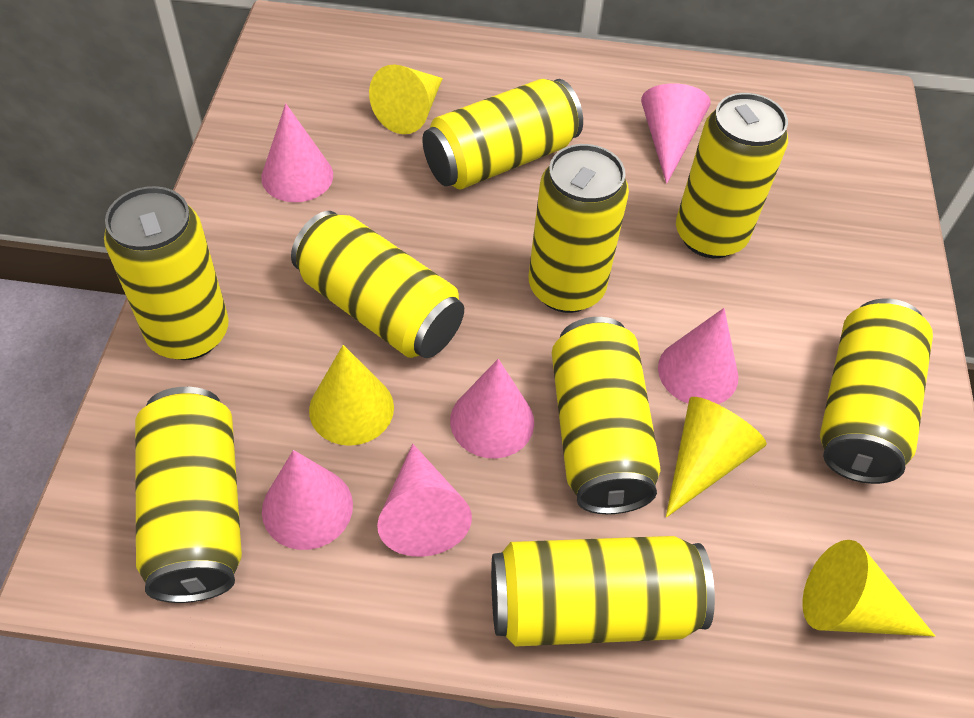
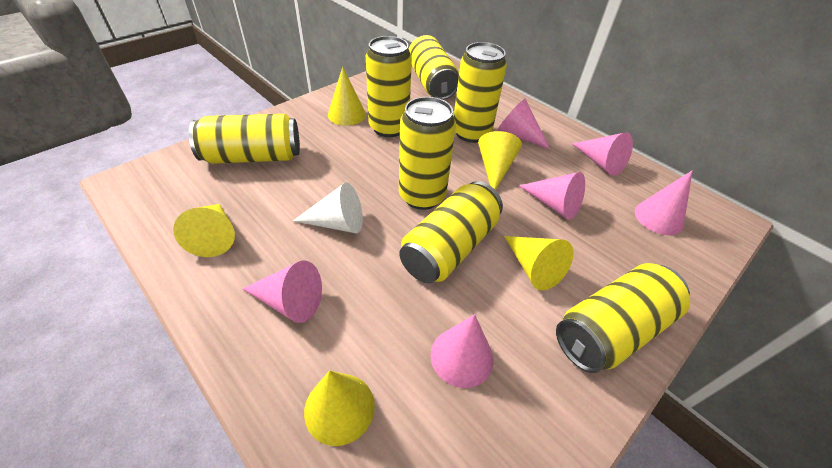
white cone: 0 -> 1
yellow can: 9 -> 7
yellow cone: 4 -> 5

